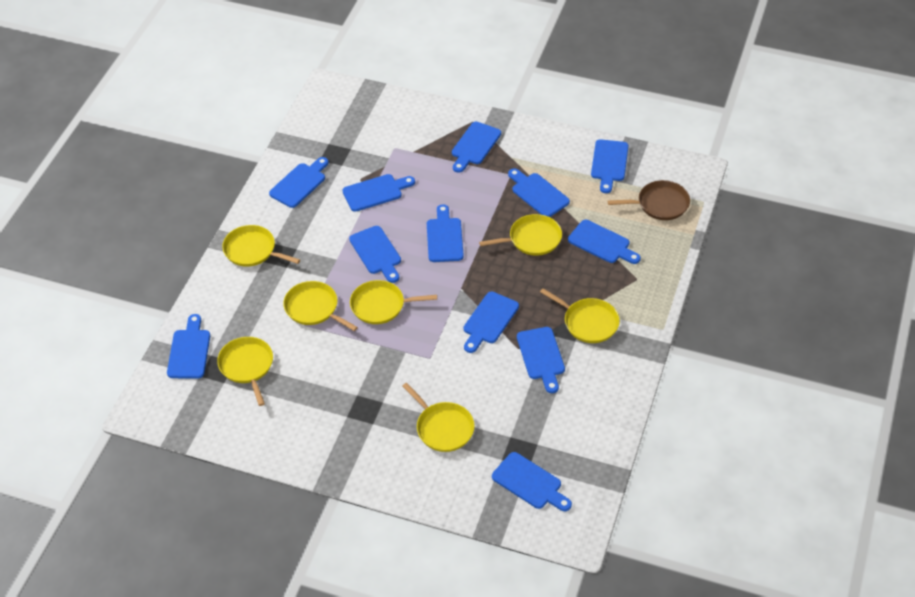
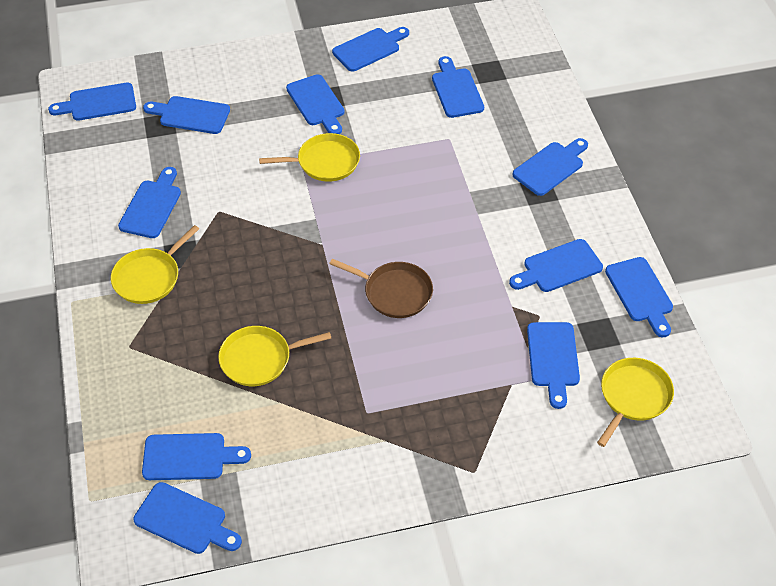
yellow pan: 7 -> 4

